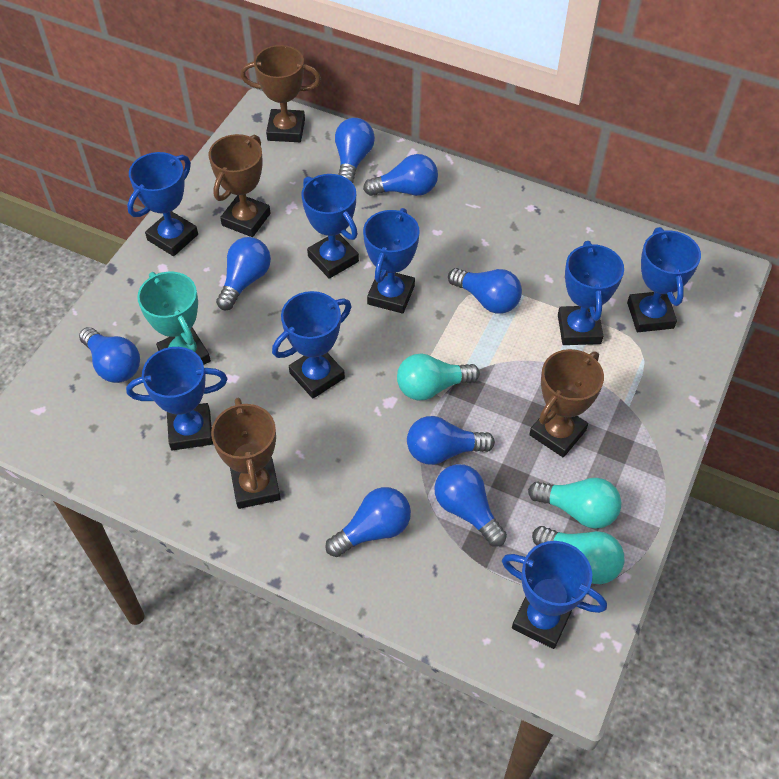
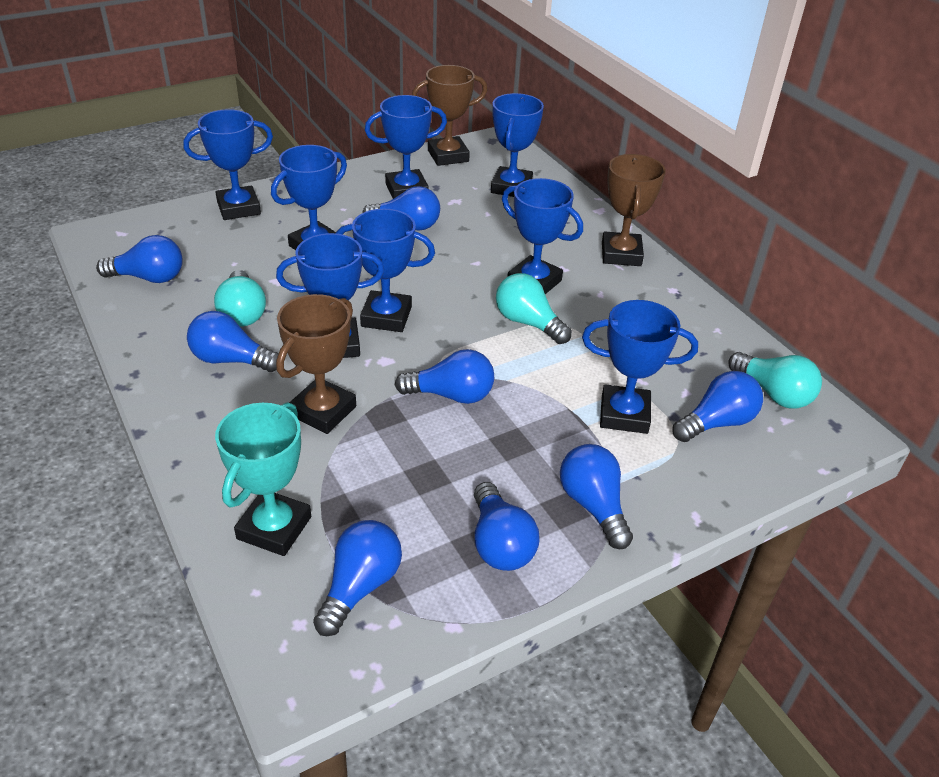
brown trophy: 4 -> 3

